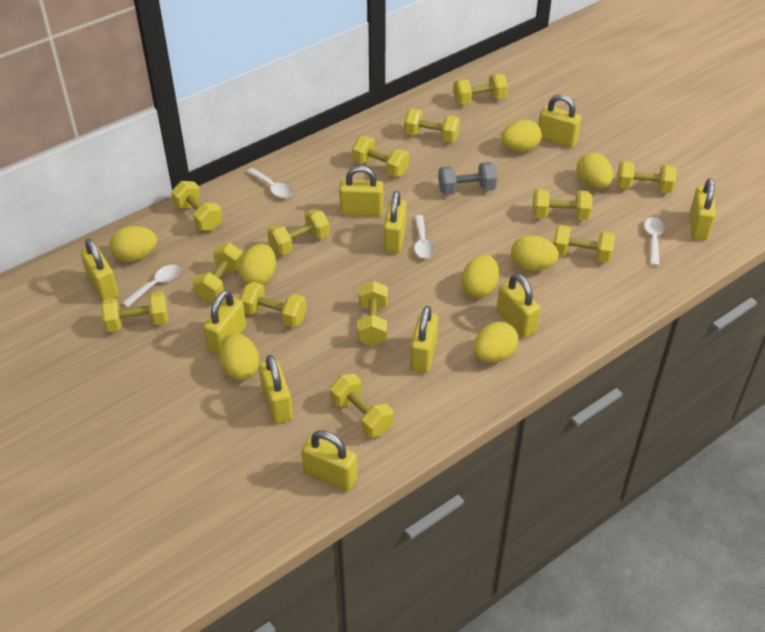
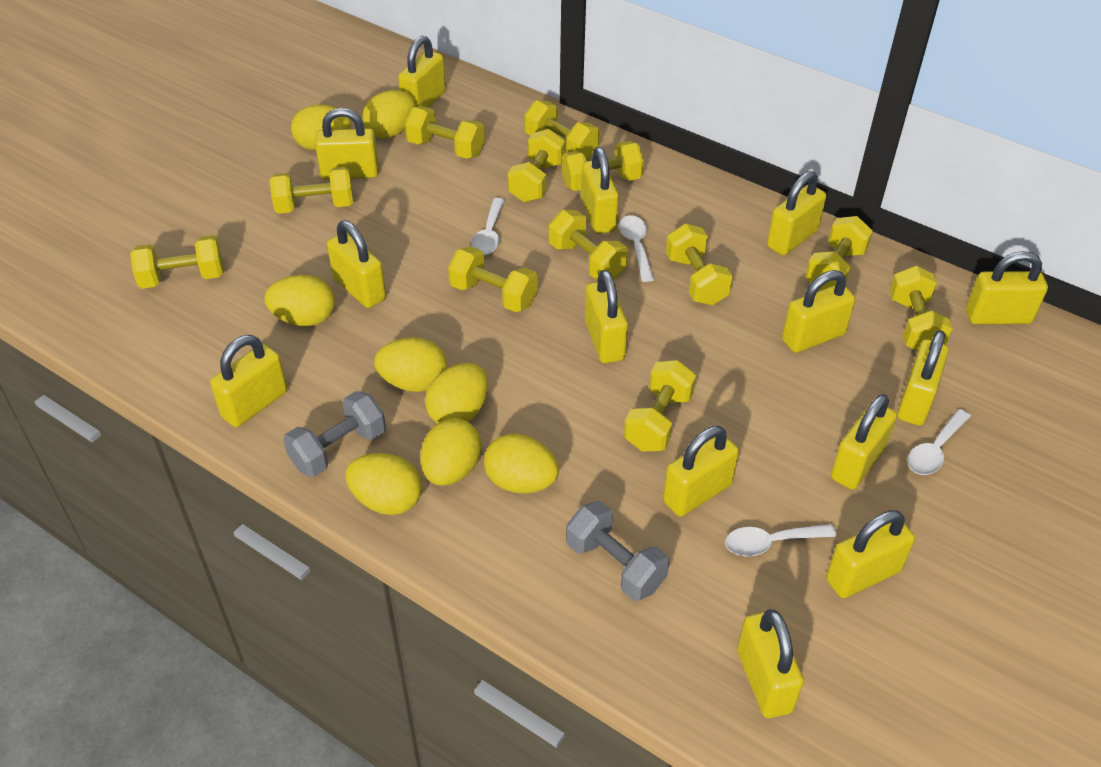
grey dumbbell: 1 -> 2
yellow dumbbell: 13 -> 12
yellow padlock: 10 -> 14

